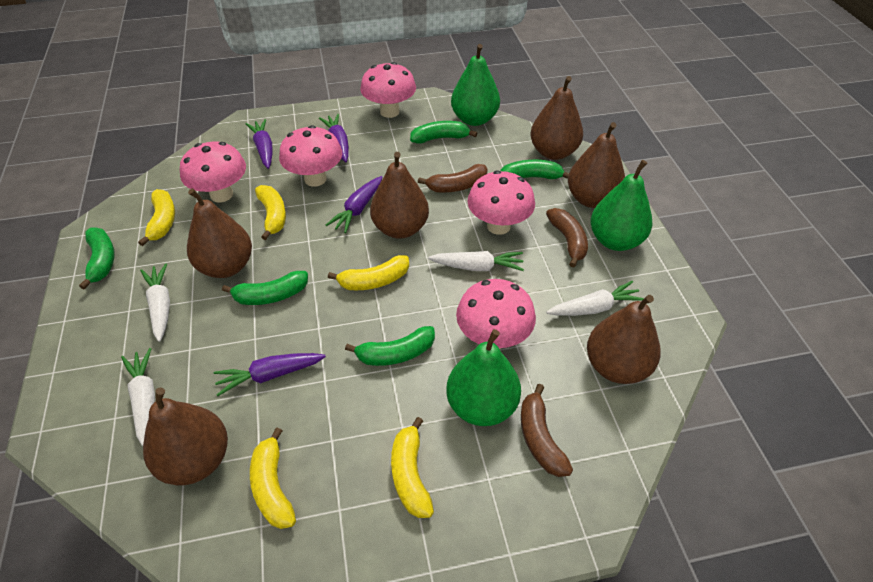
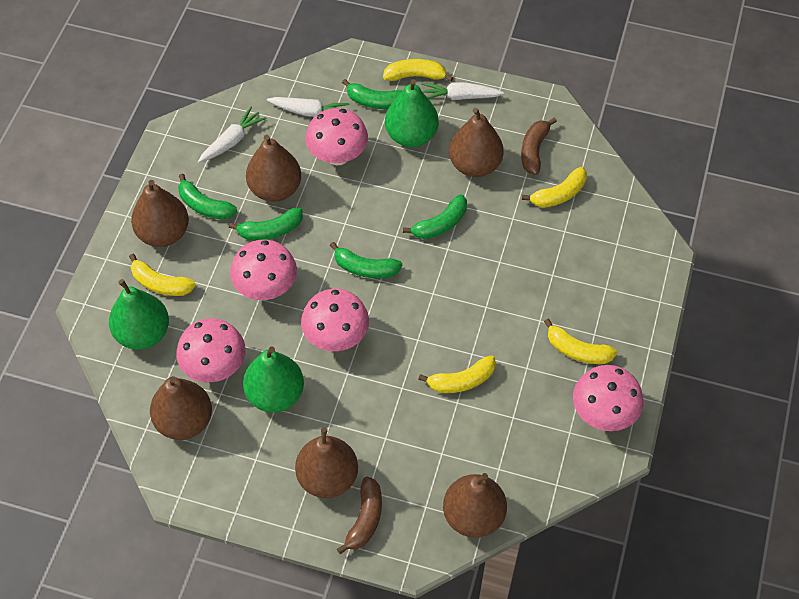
brown banana: 3 -> 2
purple carrot: 4 -> 0
white carrot: 4 -> 3

